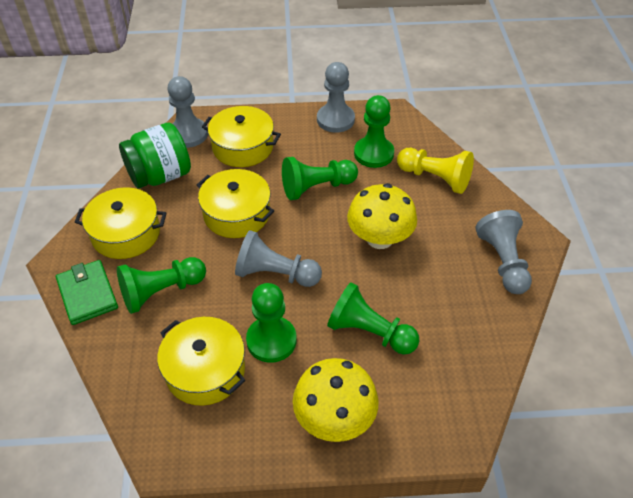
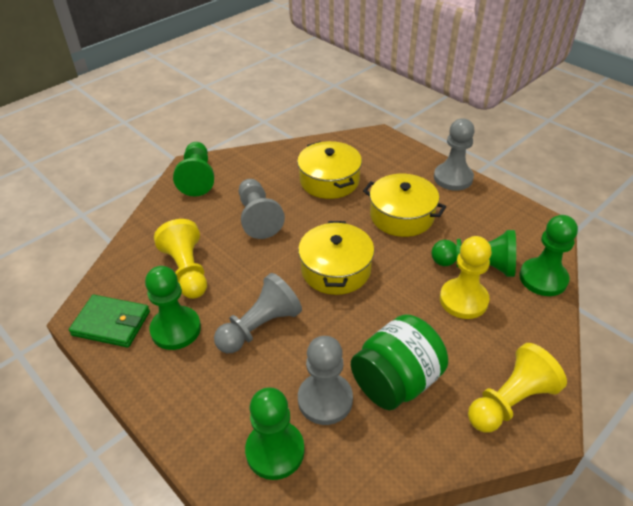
yellow mushroom: 2 -> 0
yellow pawn: 1 -> 3
yellow pot: 4 -> 3

